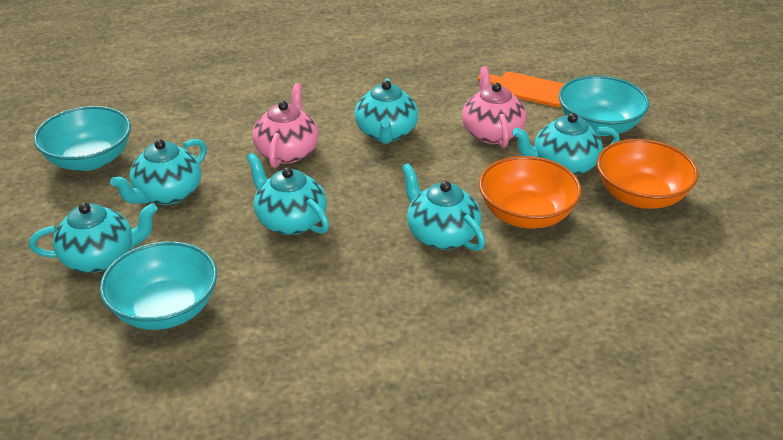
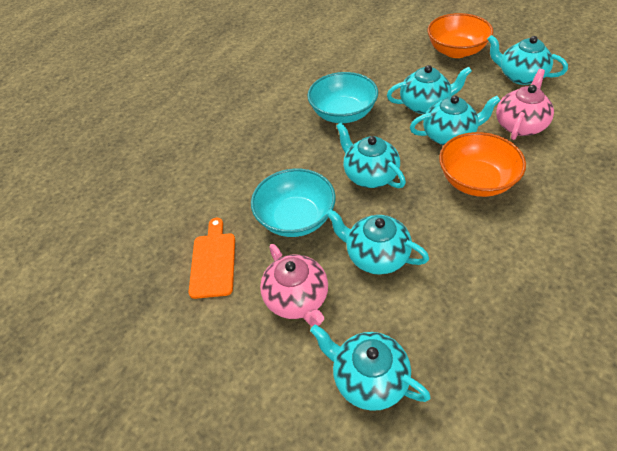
turquoise bowl: 3 -> 2

